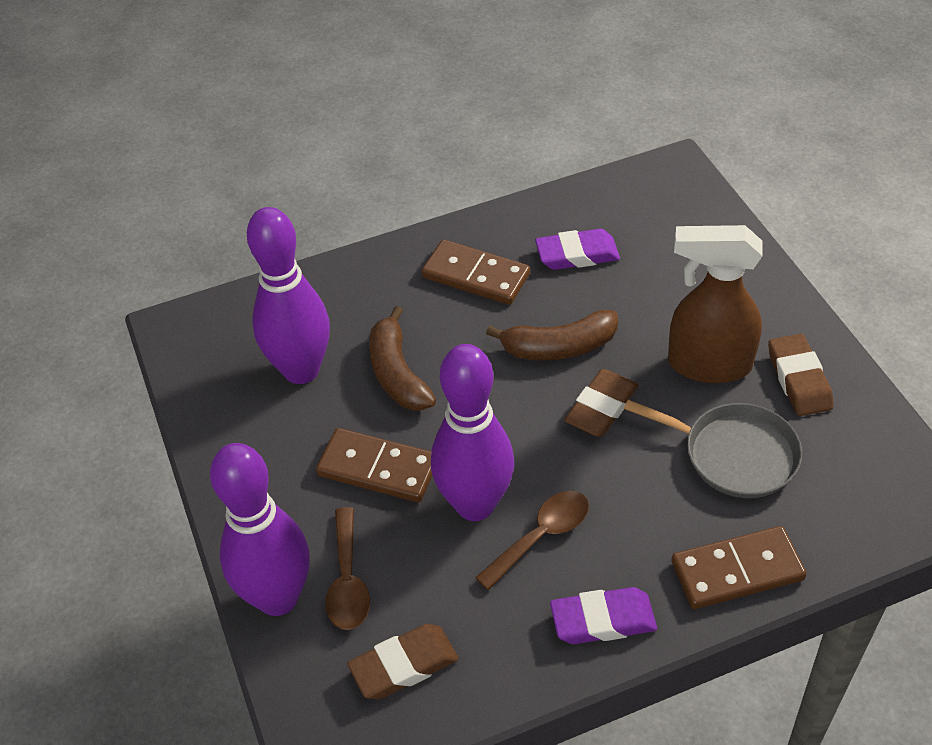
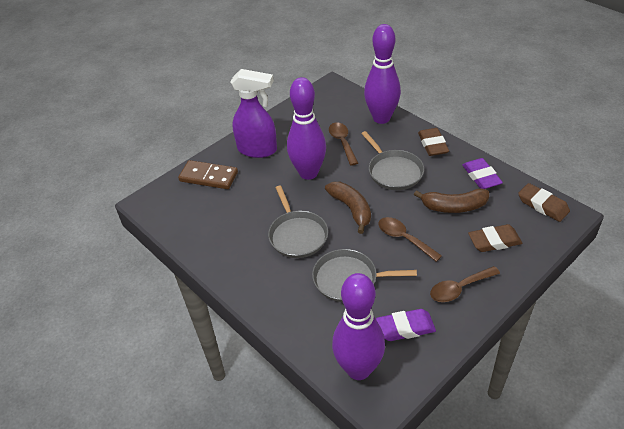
brown domino: 3 -> 1
brown spoon: 2 -> 3
brown spray bottle: 1 -> 0
grey pan: 1 -> 3
purple spray bottle: 0 -> 1

